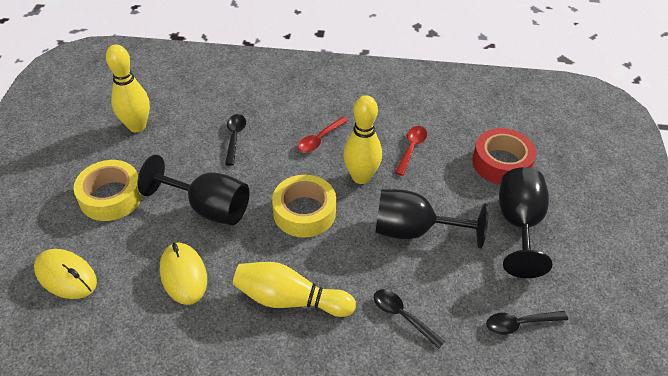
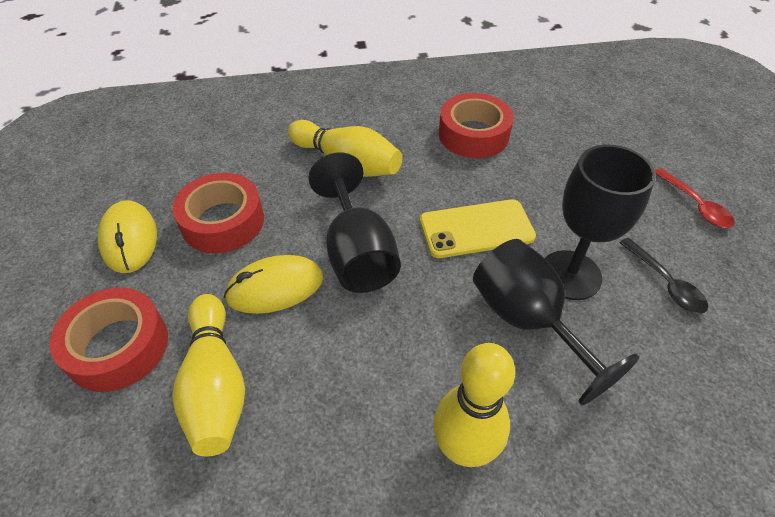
black spoon: 3 -> 1
red spoon: 2 -> 1
red tape: 1 -> 3
yellow phone: 0 -> 1
yellow tape: 2 -> 0

